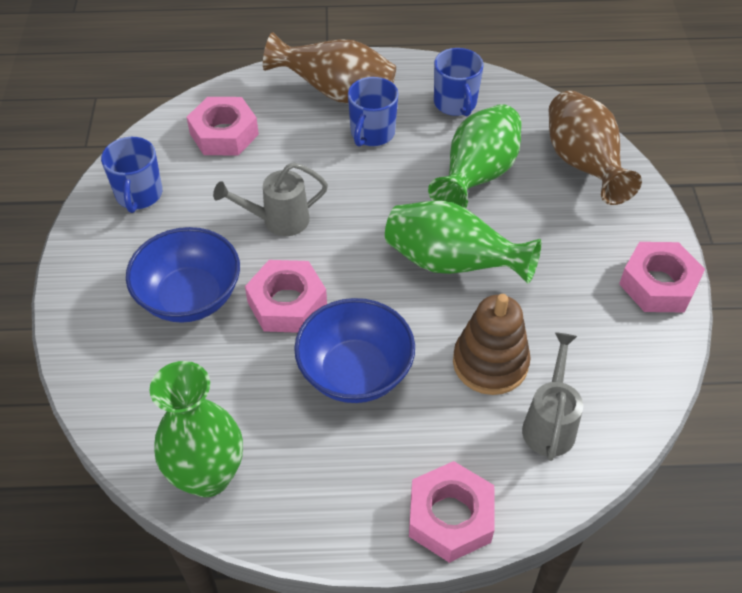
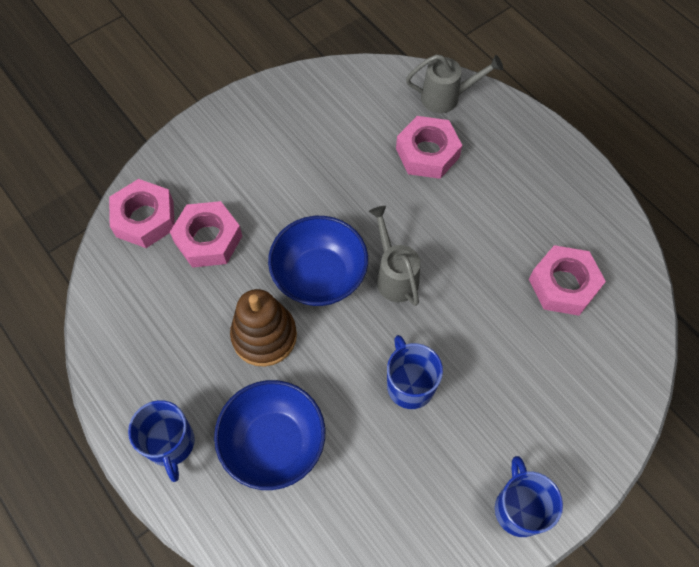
brown vase: 2 -> 0
green vase: 3 -> 0

